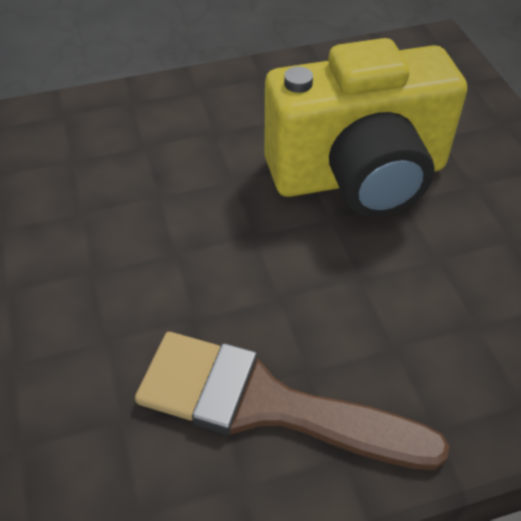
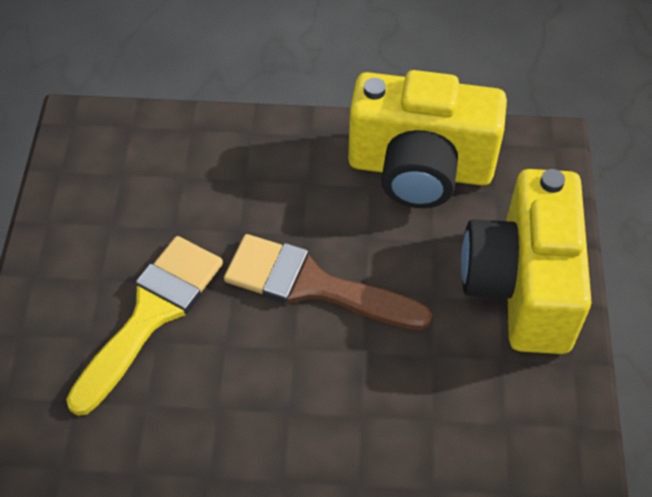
yellow brush: 0 -> 1
yellow camera: 1 -> 2

